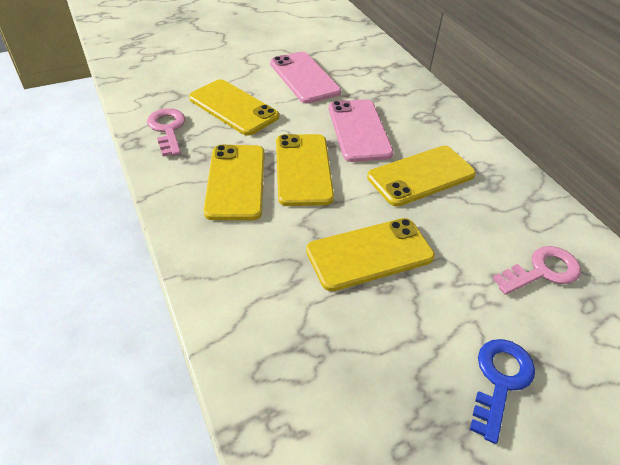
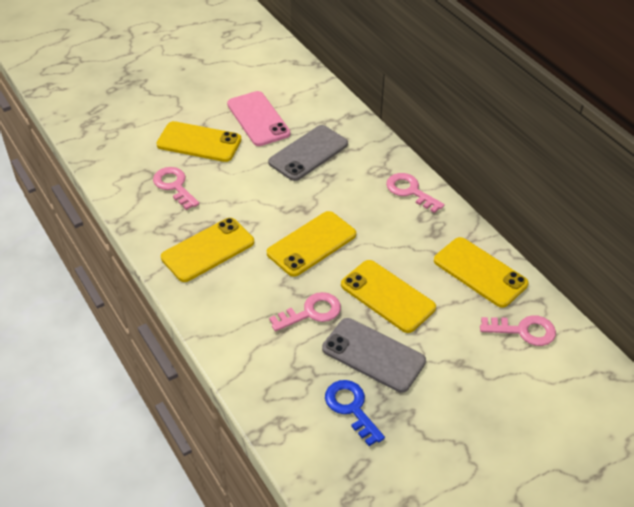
grey phone: 0 -> 2
pink key: 2 -> 4
pink phone: 2 -> 1

